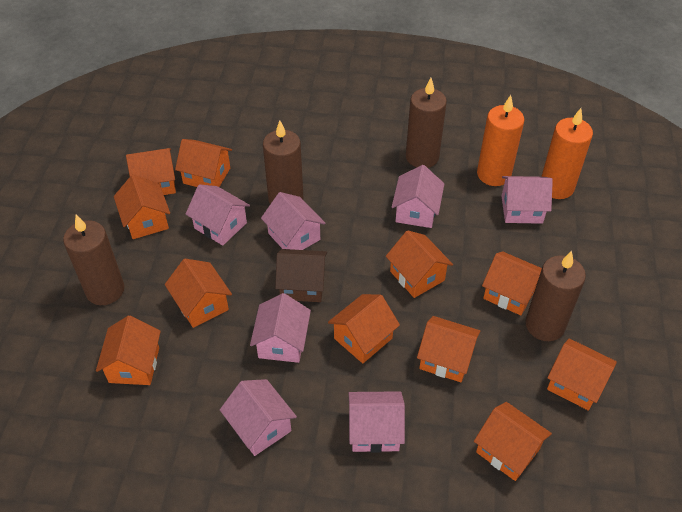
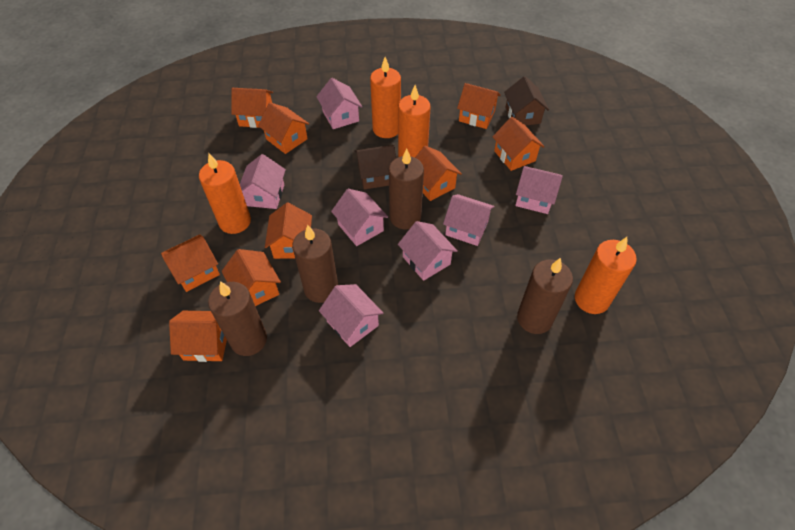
brown house: 1 -> 2
orange candle: 2 -> 4
orange house: 11 -> 9

